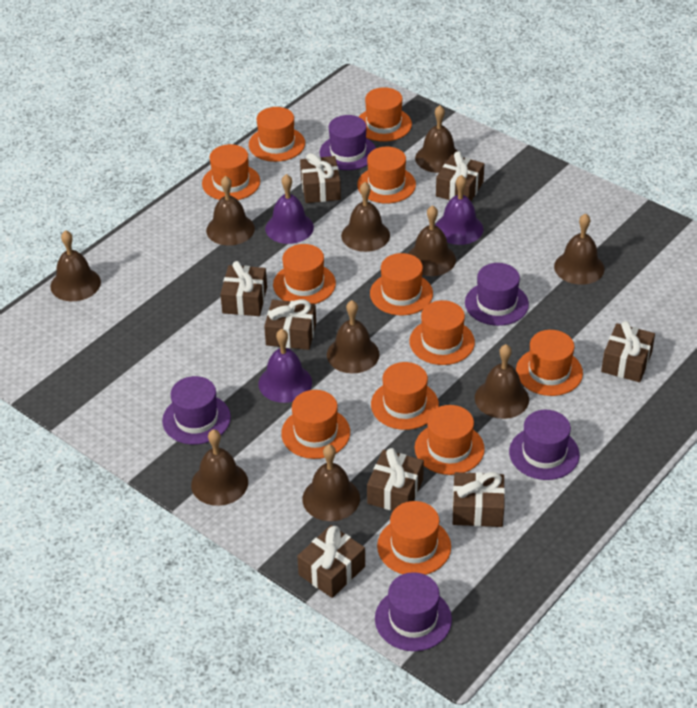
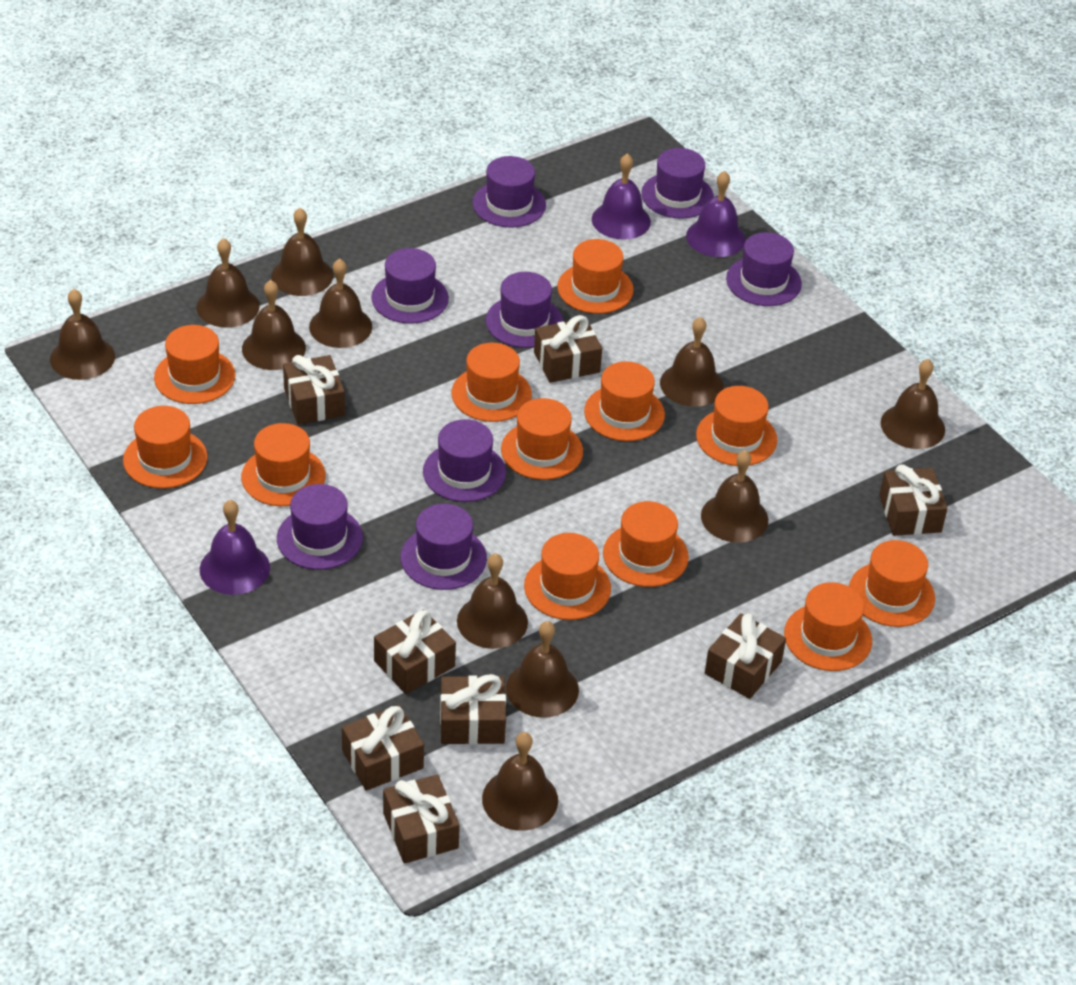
brown bell: 10 -> 11
purple hat: 5 -> 8

